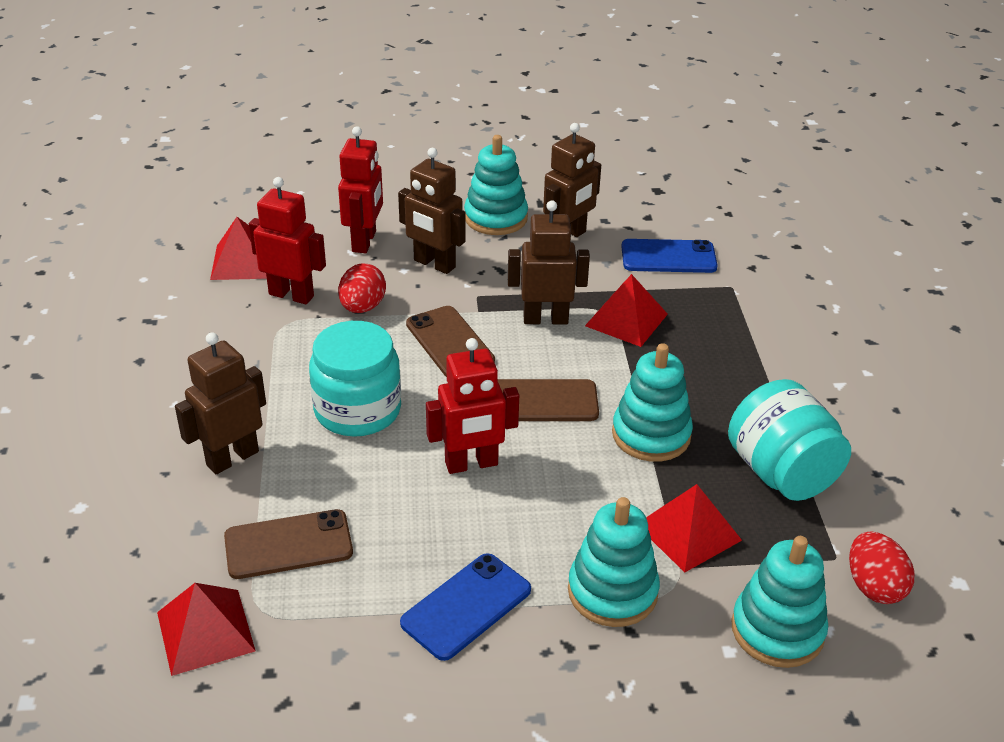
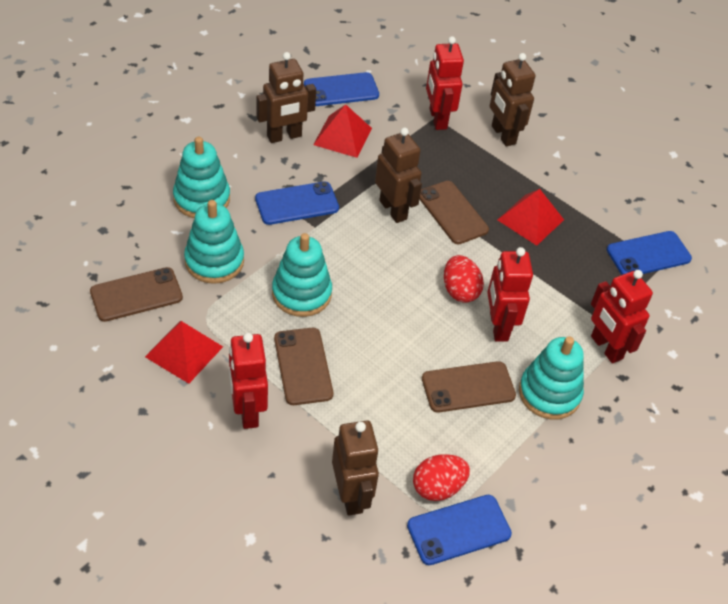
blue phone: 2 -> 4
brown phone: 3 -> 4
red pyramid: 4 -> 3
red robot: 3 -> 4
turquoise jar: 2 -> 0

